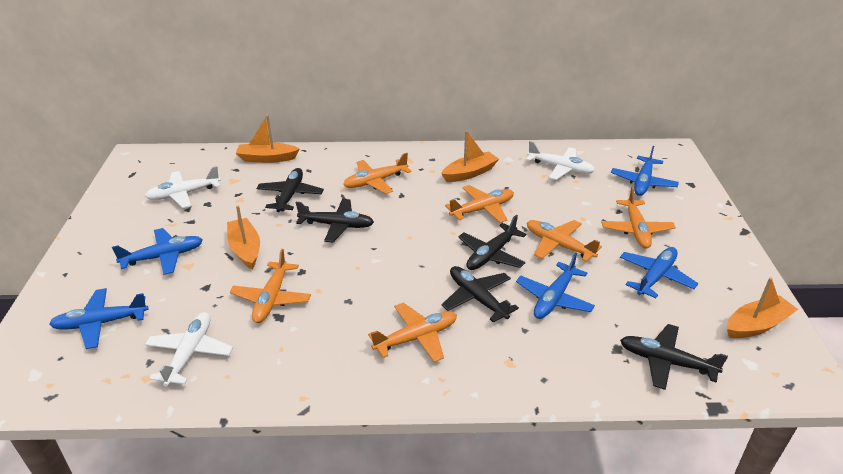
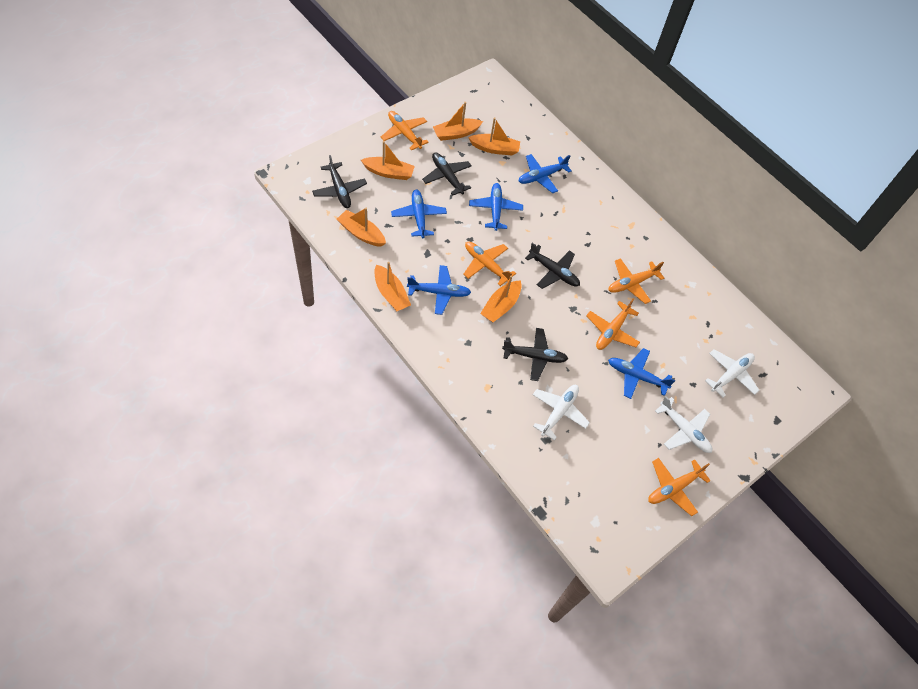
black plane: 5 -> 4
orange boat: 4 -> 6
orange plane: 6 -> 5

